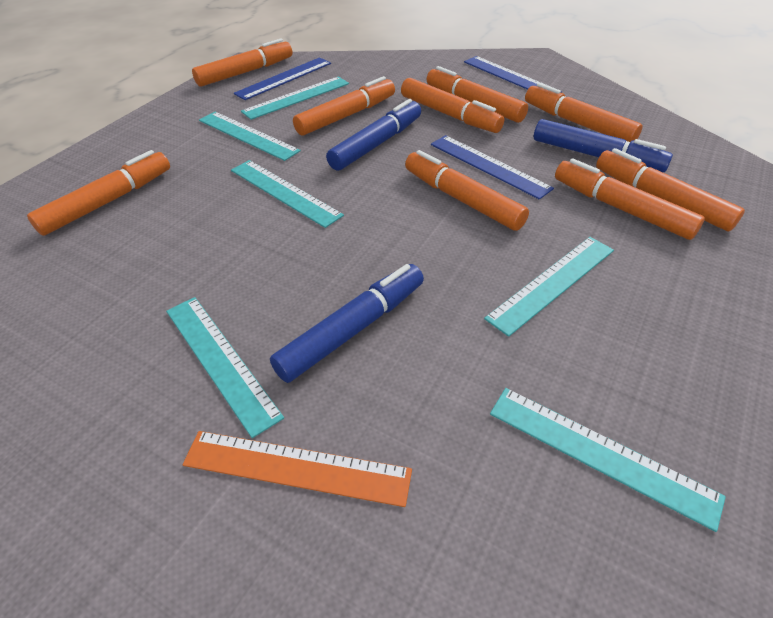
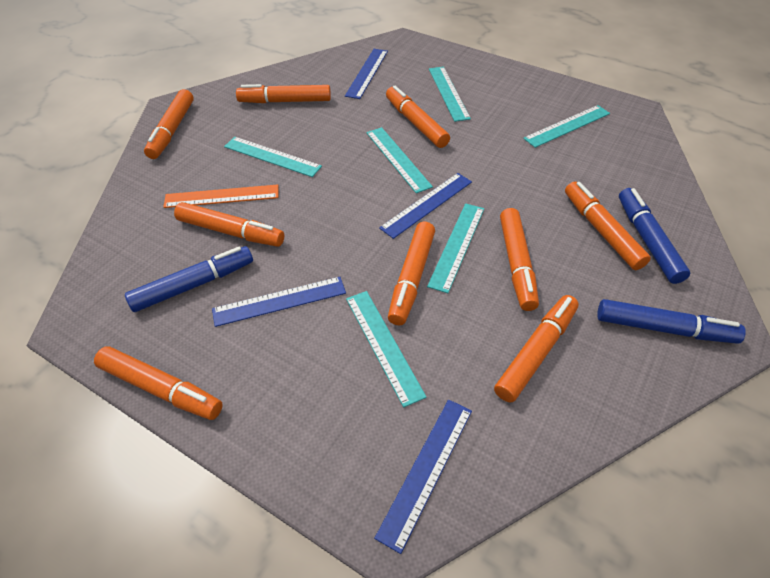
blue ruler: 3 -> 4

